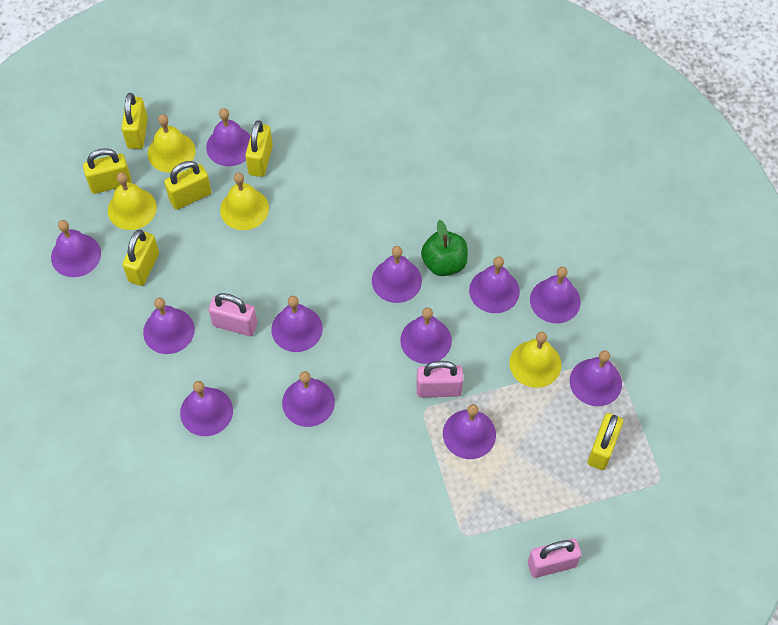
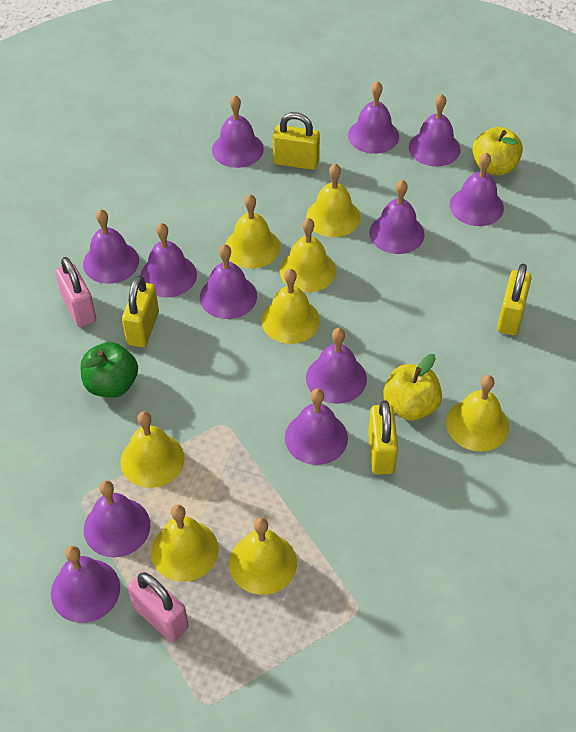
pink padlock: 3 -> 2
yellow apple: 0 -> 2
yellow bell: 4 -> 8
yellow padlock: 6 -> 4

